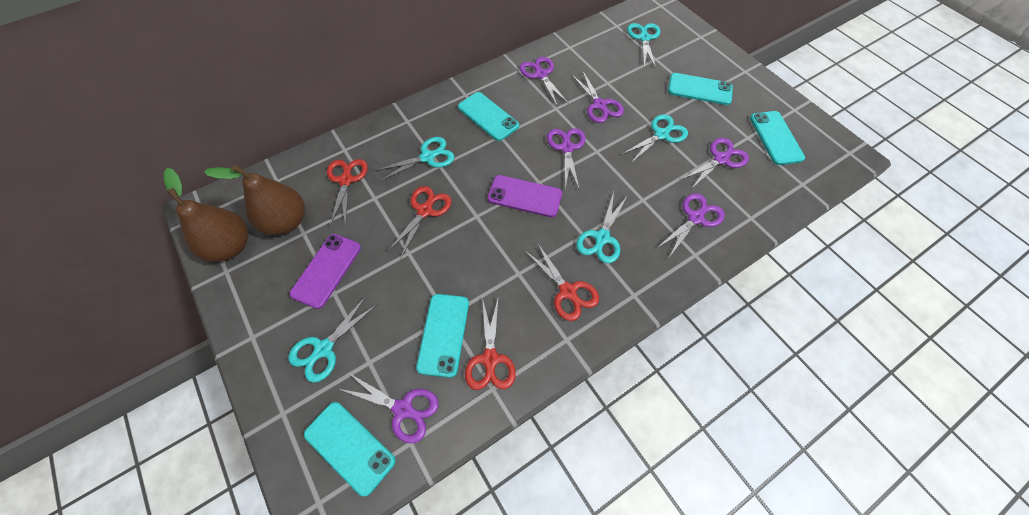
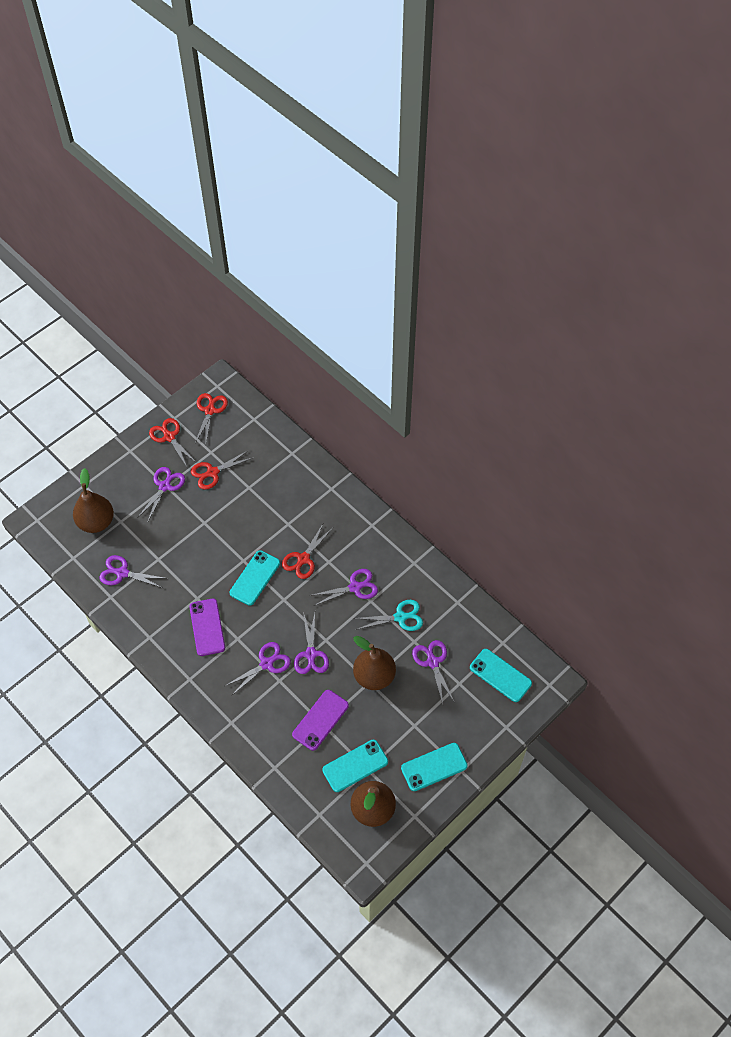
brown pear: 2 -> 3
turquoise phone: 5 -> 4
turquoise scissors: 5 -> 1

